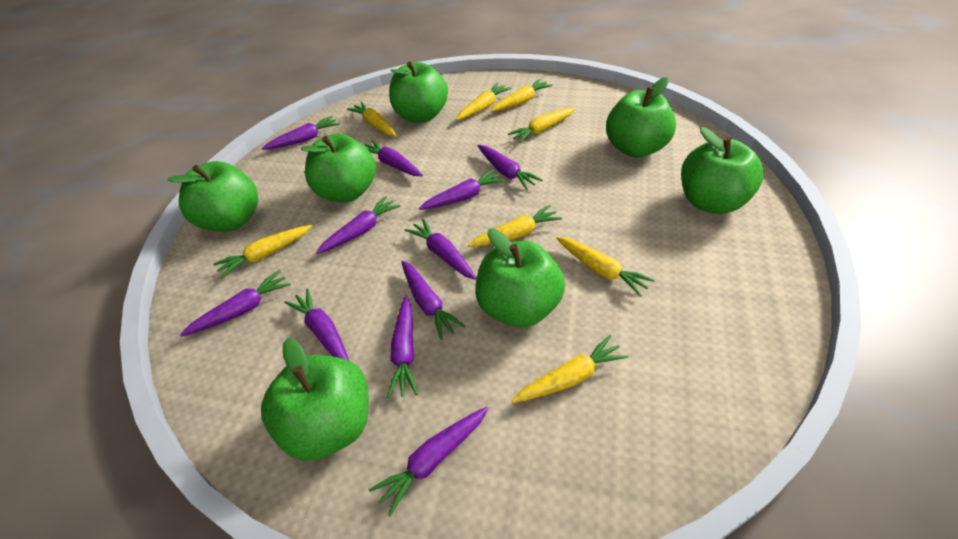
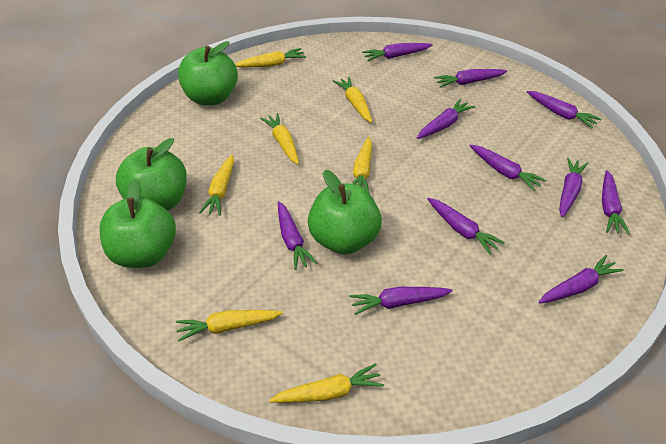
green apple: 7 -> 4
yellow carrot: 8 -> 7

